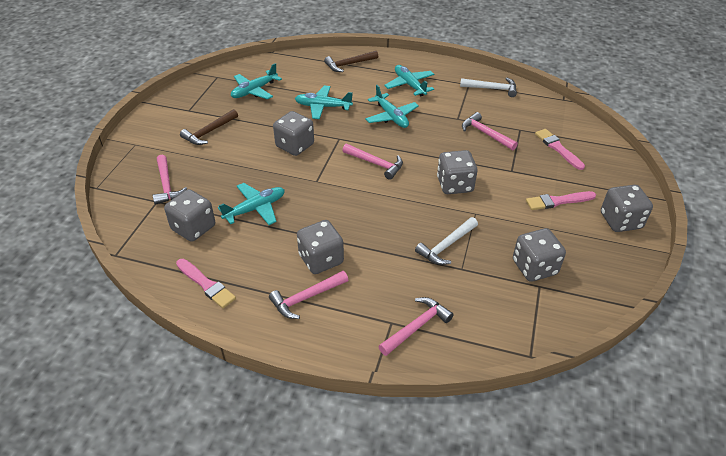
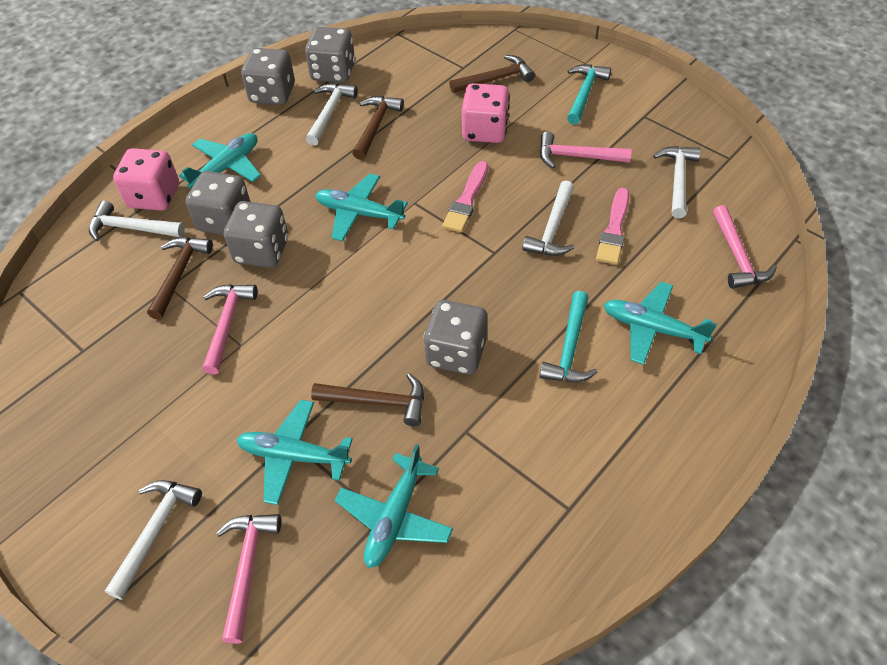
brown hammer: 2 -> 4
grey dice: 6 -> 5
pink brush: 3 -> 2
pink dice: 0 -> 2
pink hammer: 5 -> 4
turquoise hammer: 0 -> 2
white hammer: 2 -> 5

